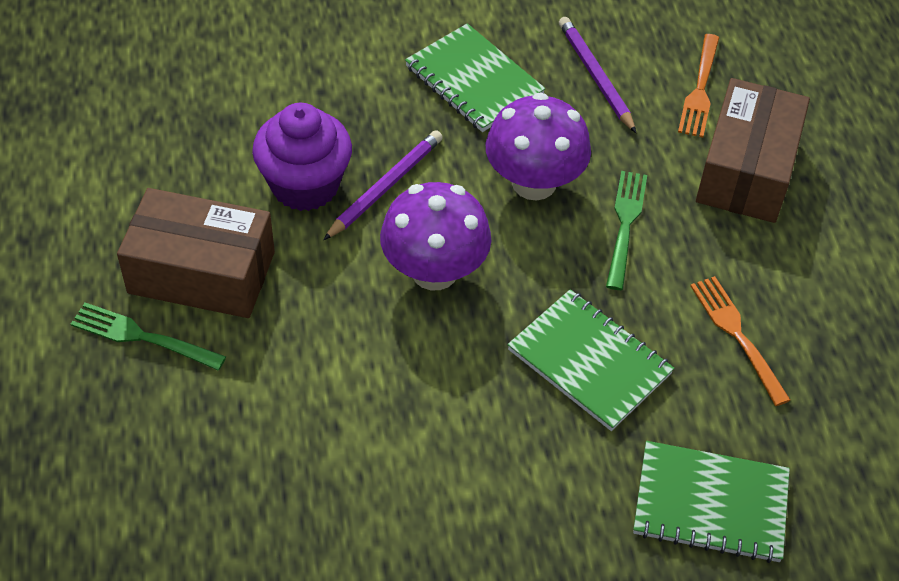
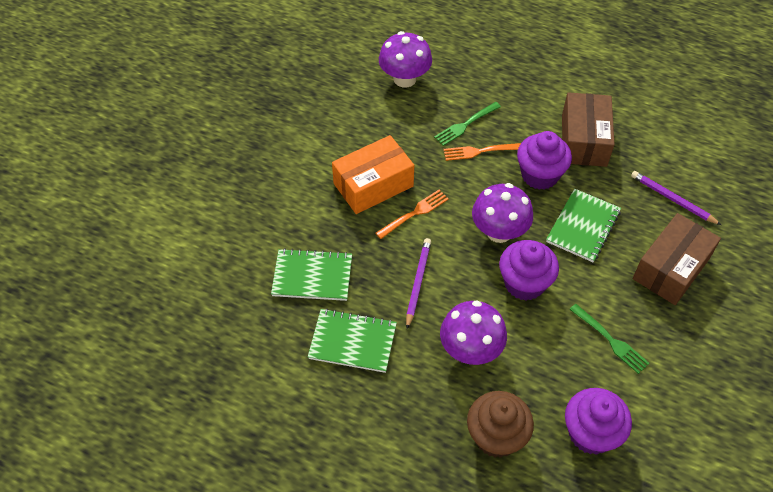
brown cupcake: 0 -> 1
orange box: 0 -> 1
purple cupcake: 1 -> 3
purple mushroom: 2 -> 3

